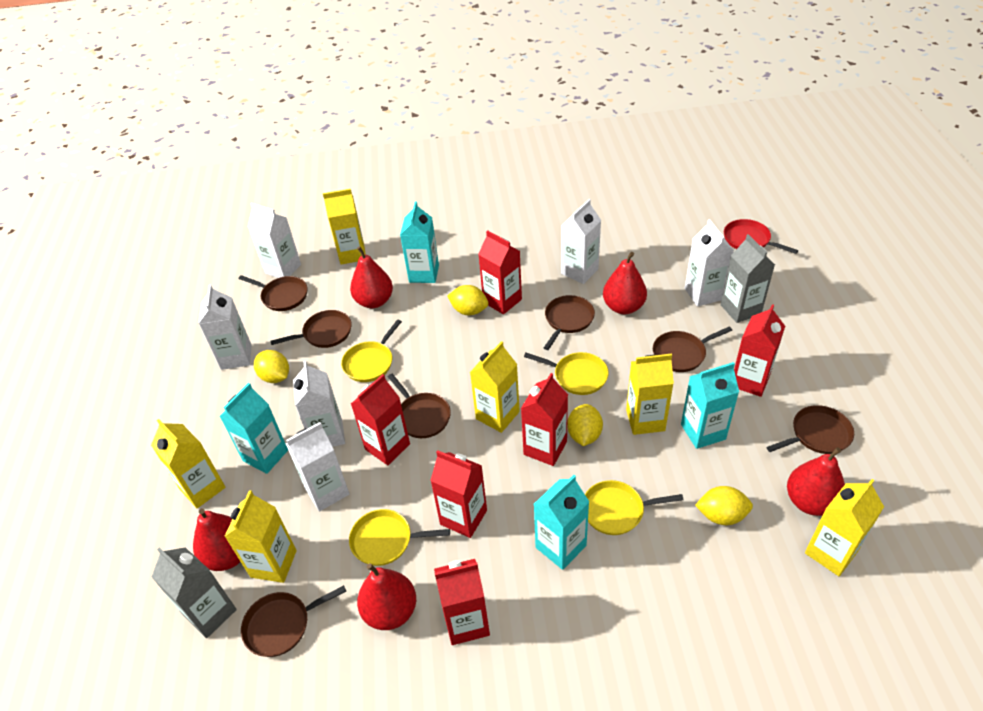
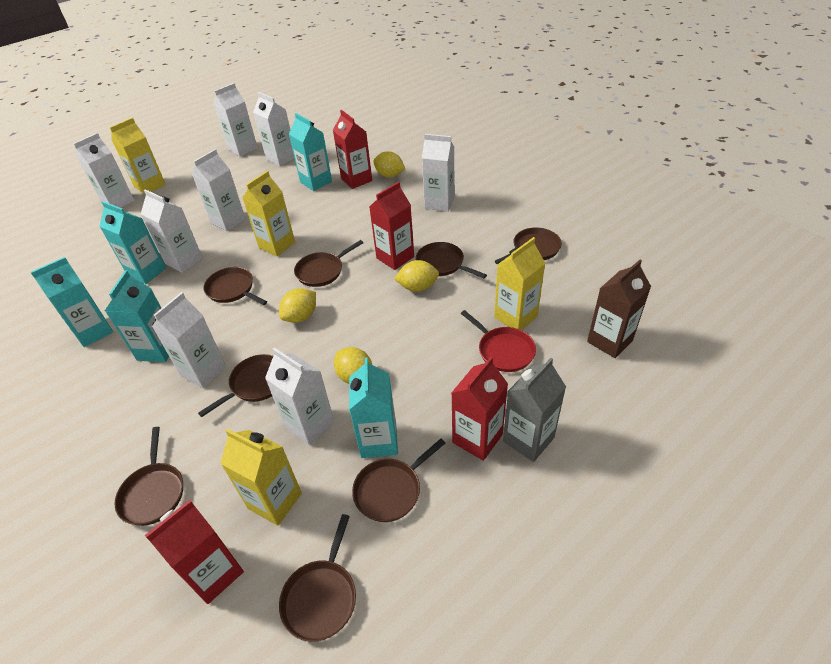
brown carton: 0 -> 1
brown pan: 7 -> 8
grey carton: 2 -> 1
red carton: 6 -> 4
red pear: 5 -> 0
turquoise carton: 4 -> 5
white carton: 6 -> 8
yellow carton: 6 -> 4
yellow pan: 4 -> 0

